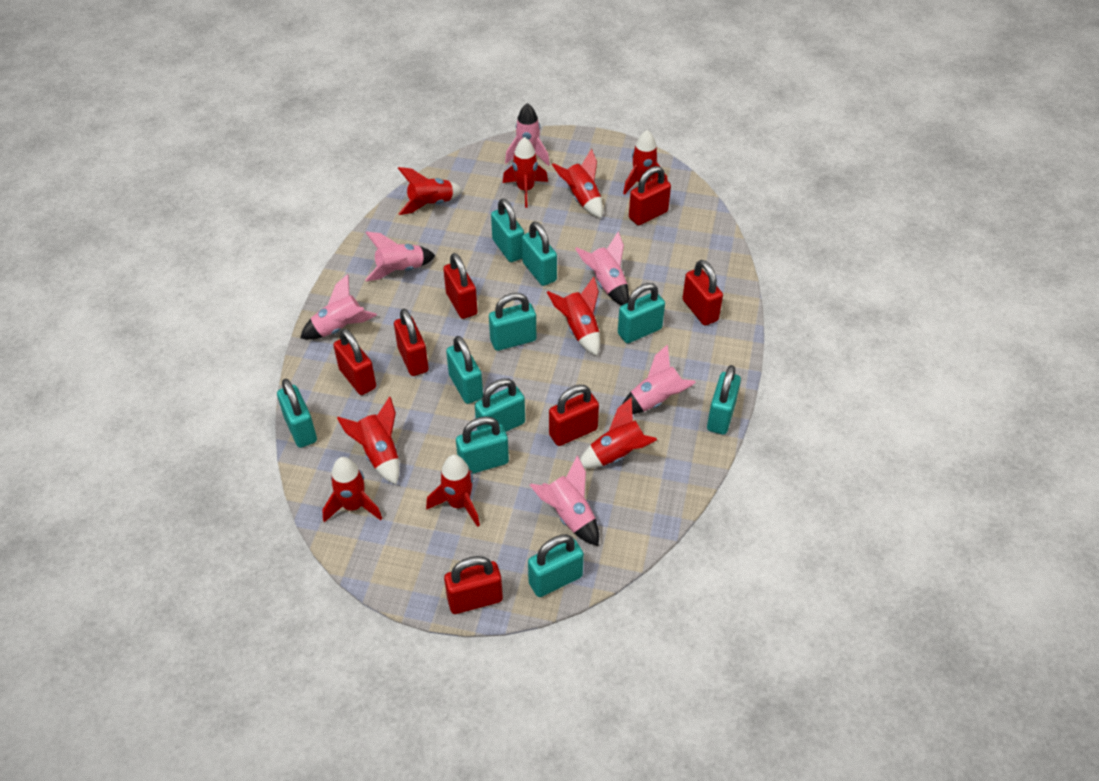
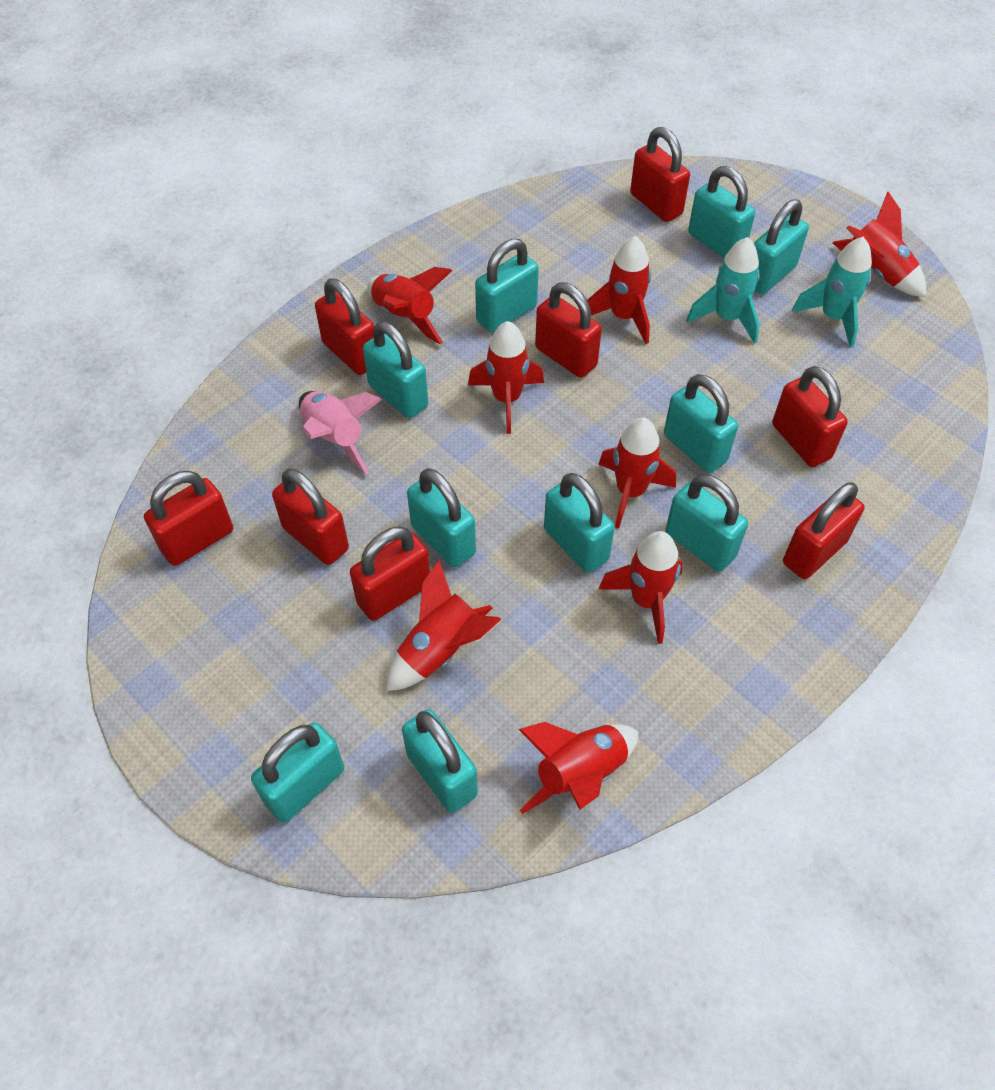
pink rocket: 6 -> 1
red padlock: 7 -> 8
red rocket: 9 -> 8
turquoise rocket: 0 -> 2

